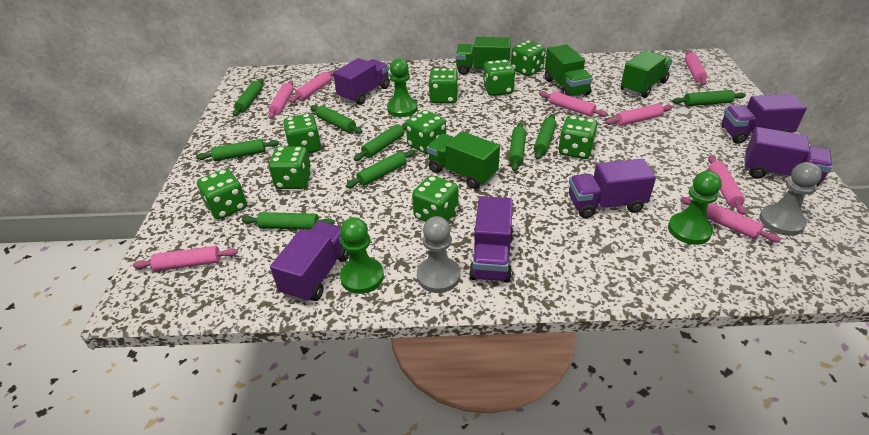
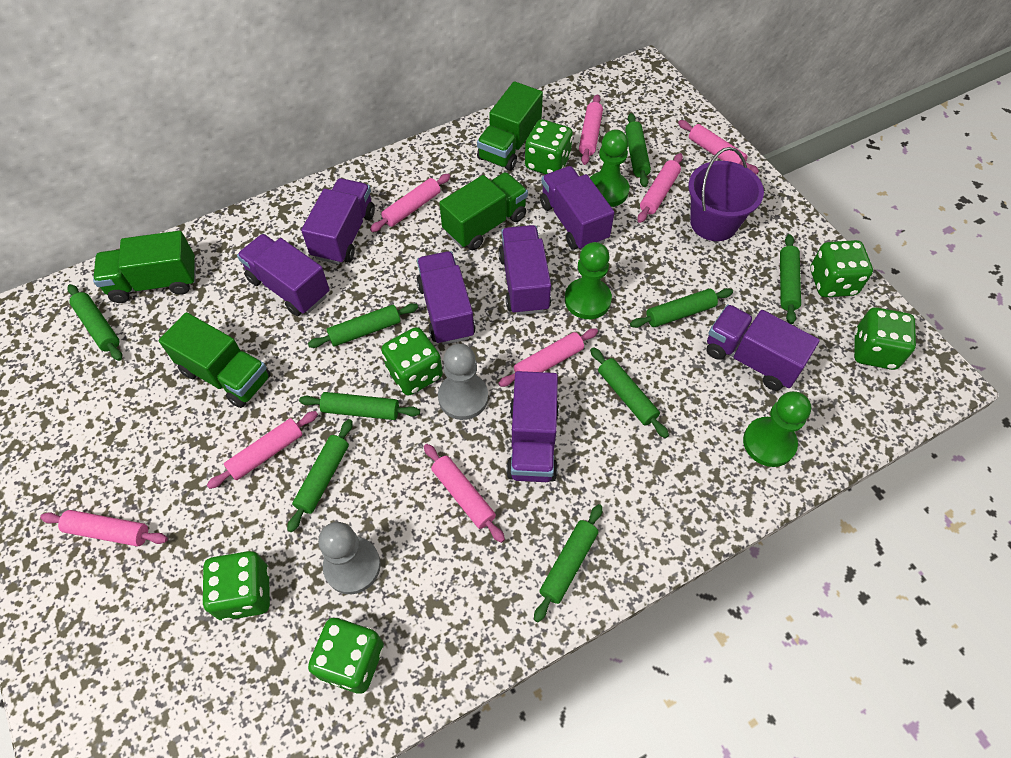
green dice: 9 -> 6
purple bucket: 0 -> 1
purple truck: 6 -> 7

